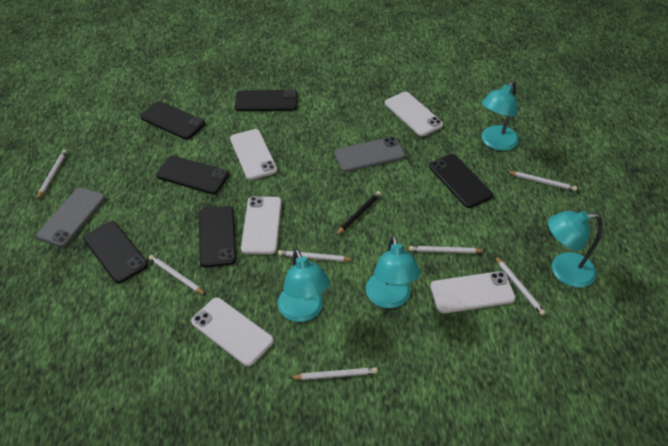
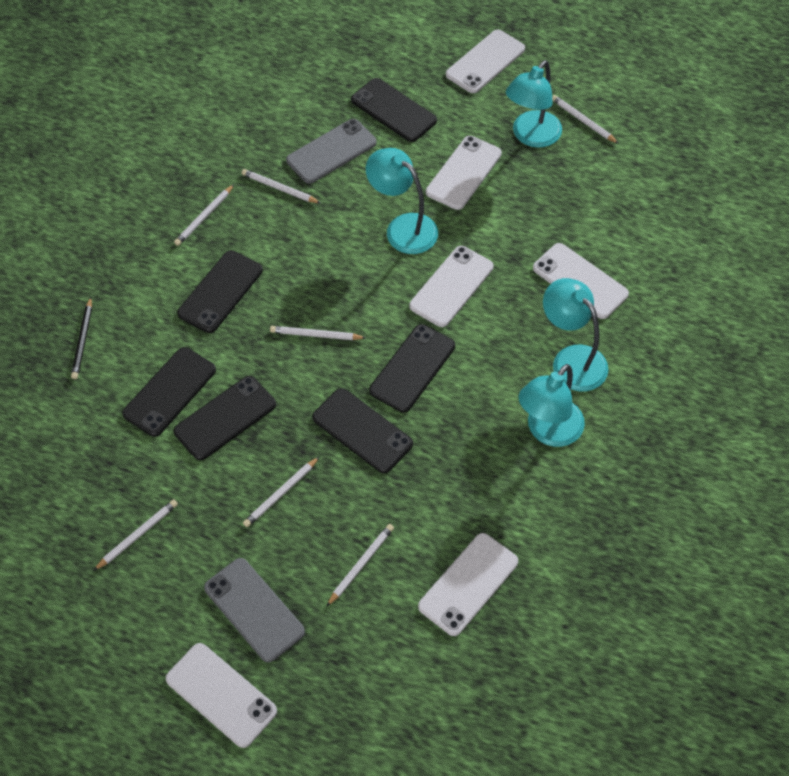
white phone: 5 -> 6

